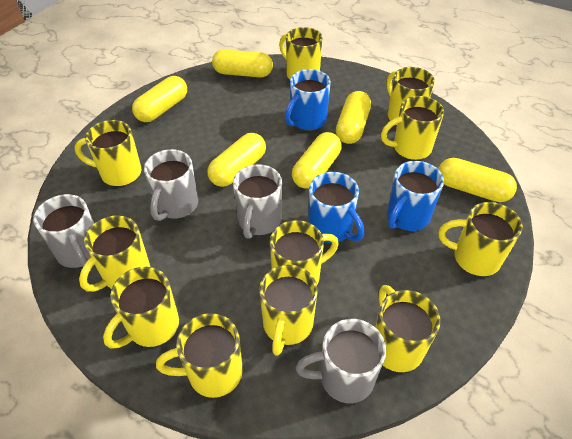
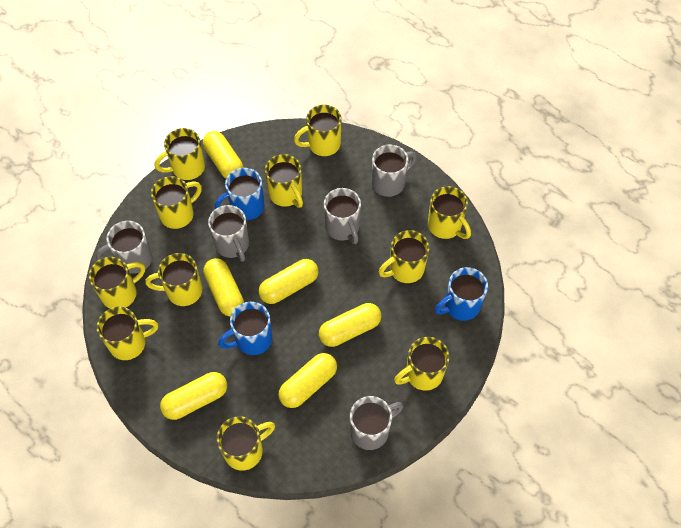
grey mug: 4 -> 5

